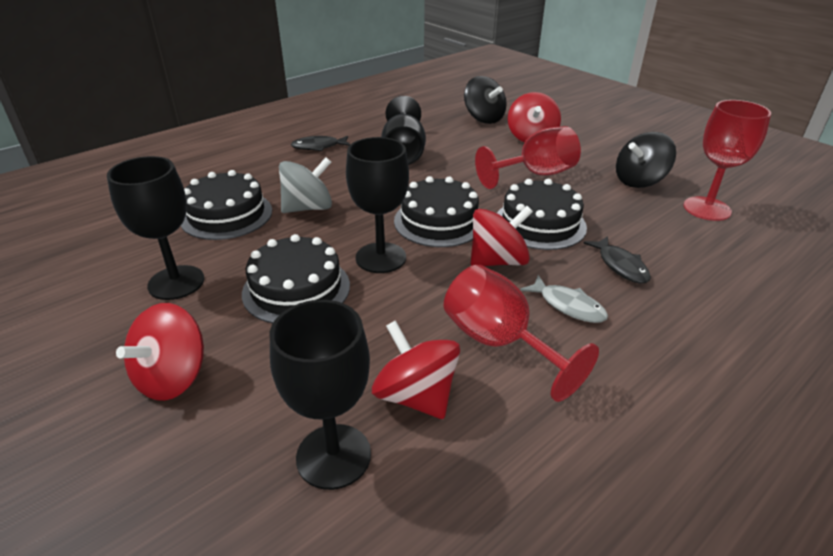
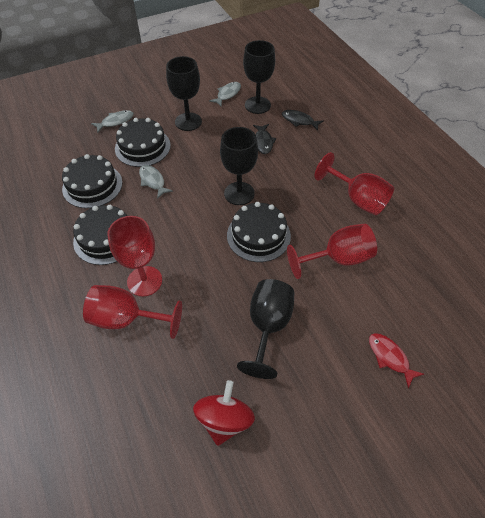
black spinning top: 2 -> 0
grey fish: 1 -> 3
grey spinning top: 1 -> 0
red fish: 0 -> 1
red goblet: 3 -> 4
red spinning top: 4 -> 1

